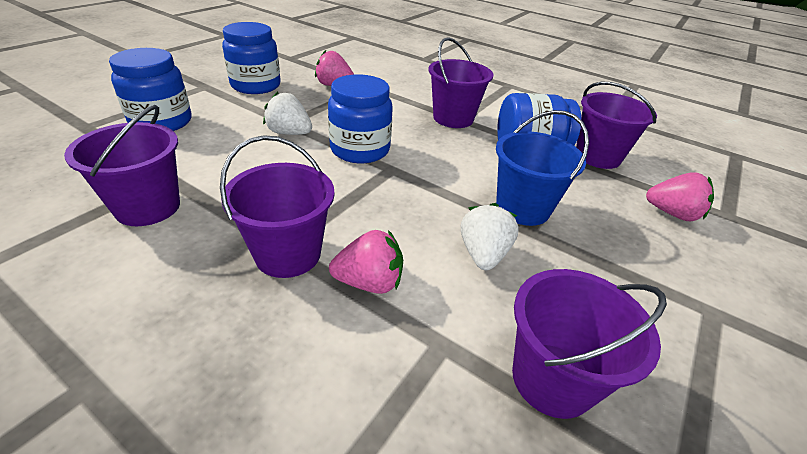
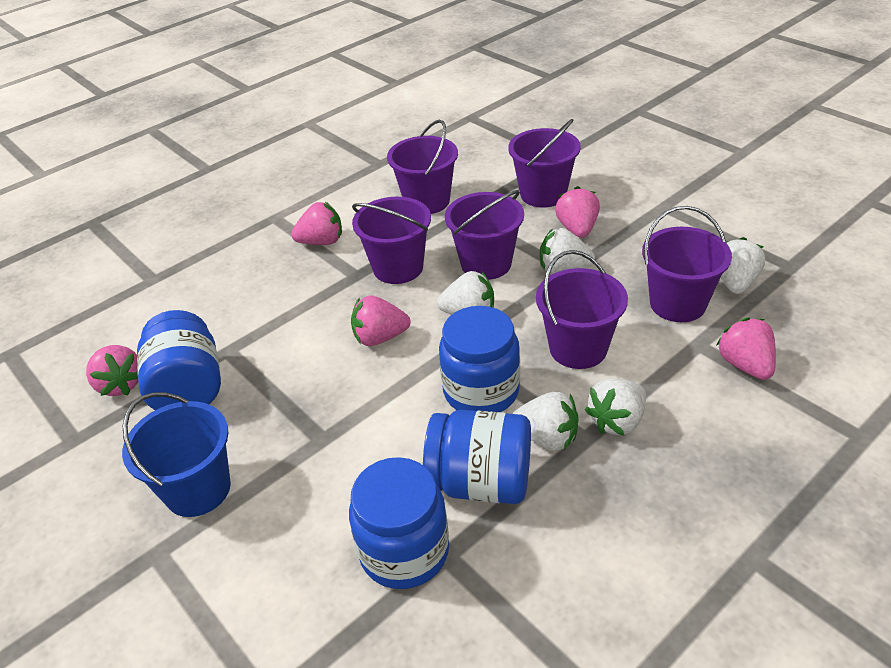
pink strawberry: 3 -> 5
purple bucket: 5 -> 6
white strawberry: 2 -> 5

